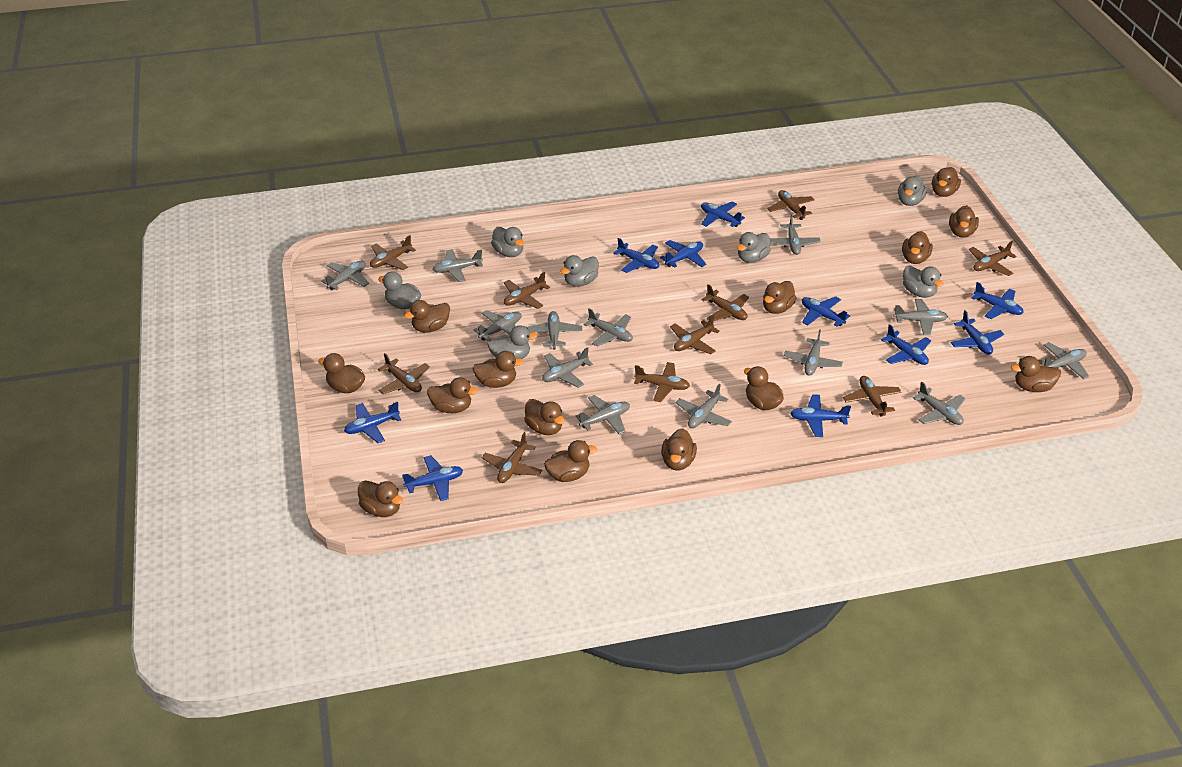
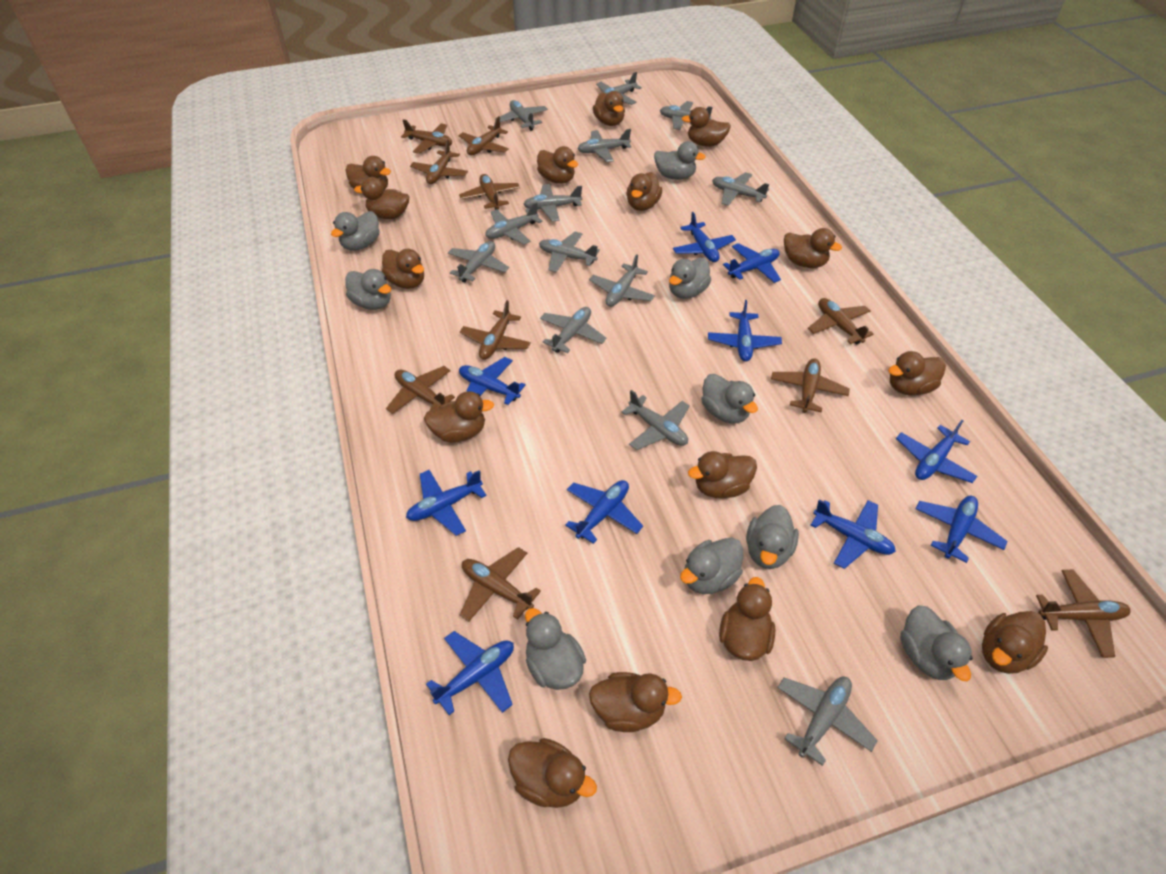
brown duck: 14 -> 15
grey duck: 7 -> 9

